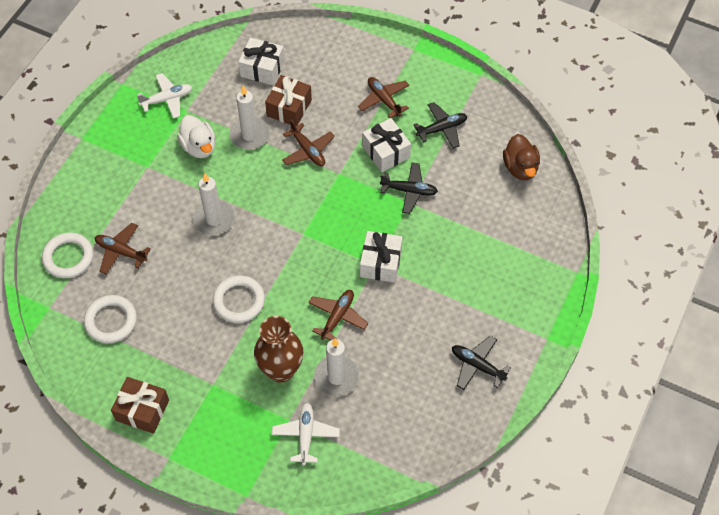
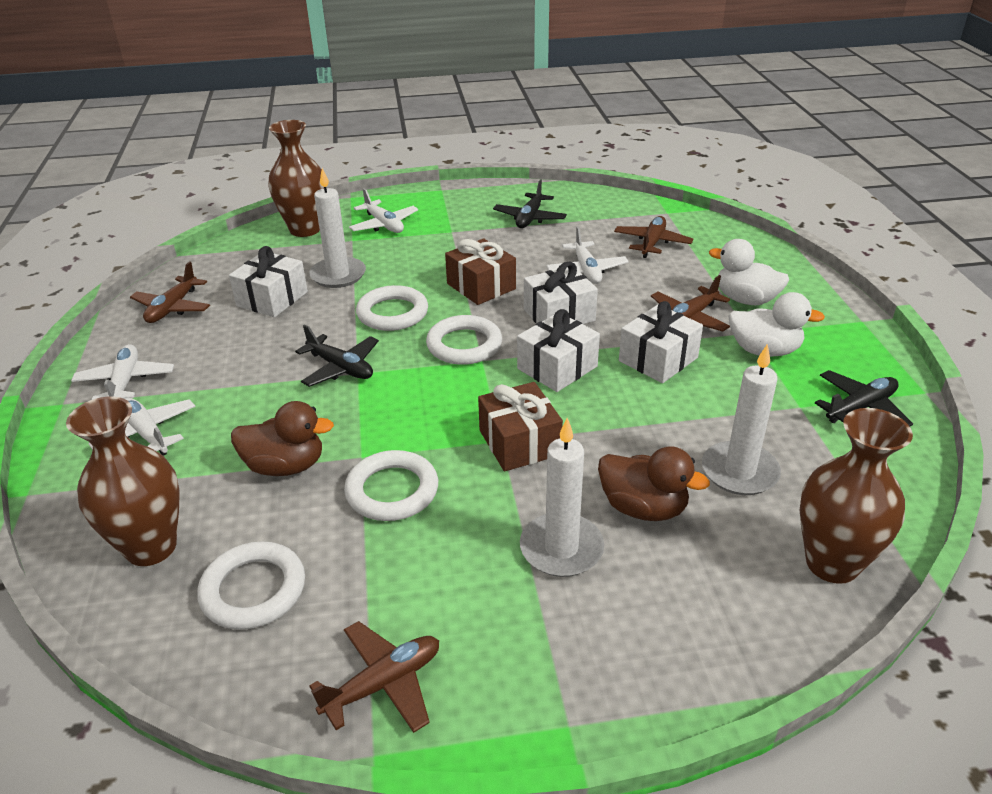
brown duck: 1 -> 2
brown vase: 1 -> 3
white duck: 1 -> 2
white gift: 3 -> 4
white plane: 2 -> 4
white ring: 3 -> 4

